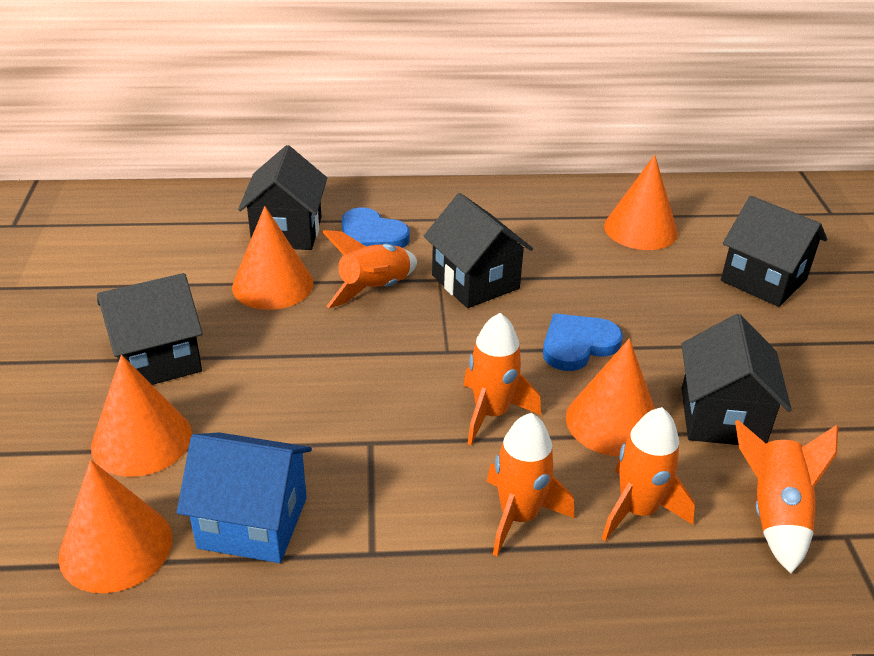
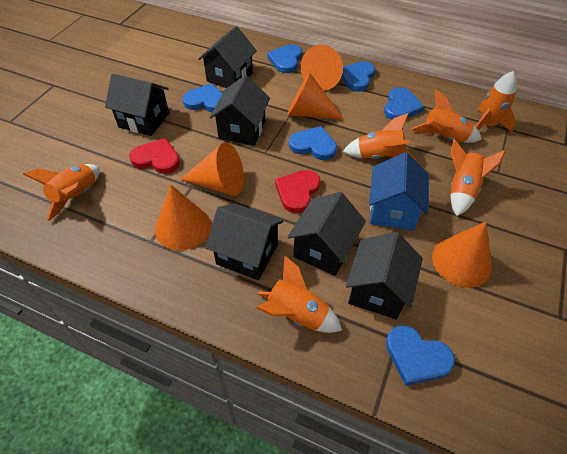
black house: 5 -> 6
blue heart: 2 -> 6
orange rocket: 5 -> 6
red heart: 0 -> 2

